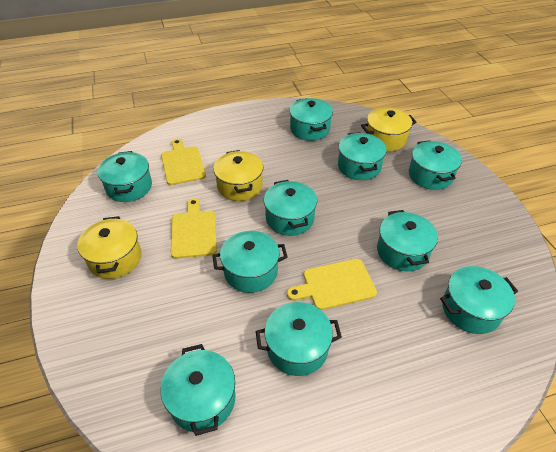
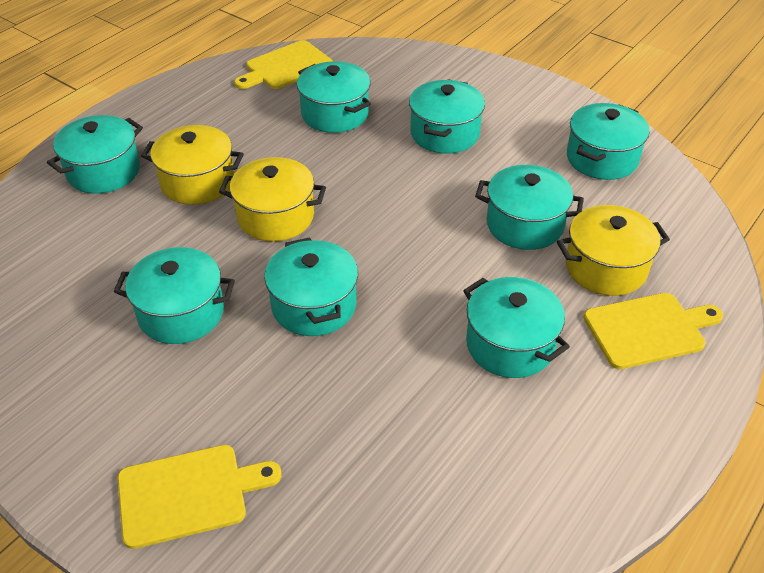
turquoise pot: 10 -> 8

